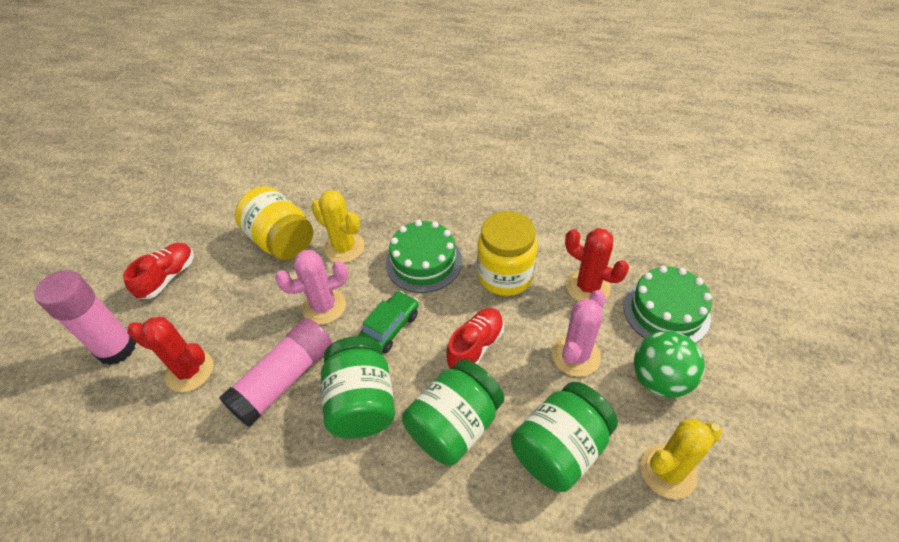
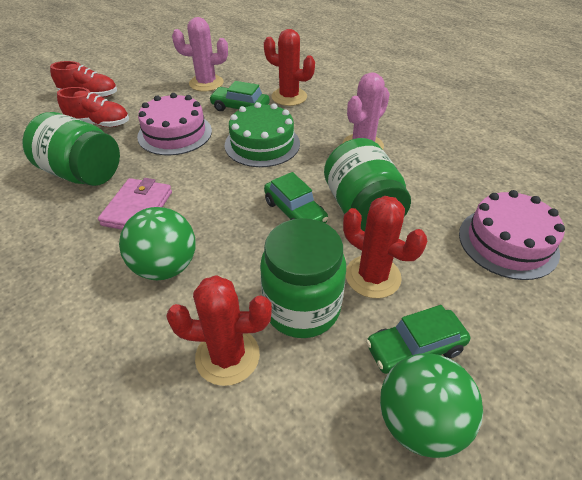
green ball: 1 -> 2
green cake: 2 -> 1
green car: 1 -> 3
pink cake: 0 -> 2
pink glue stick: 2 -> 0
pink wallet: 0 -> 1
red cactus: 2 -> 3
yellow cactus: 2 -> 0
yellow jar: 2 -> 0

